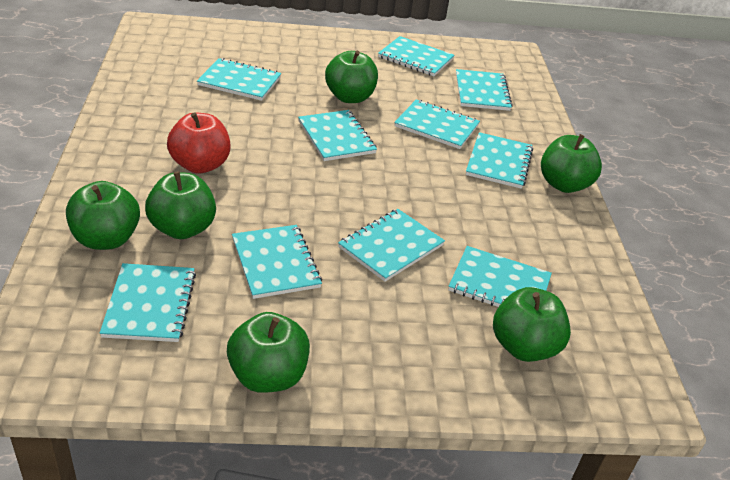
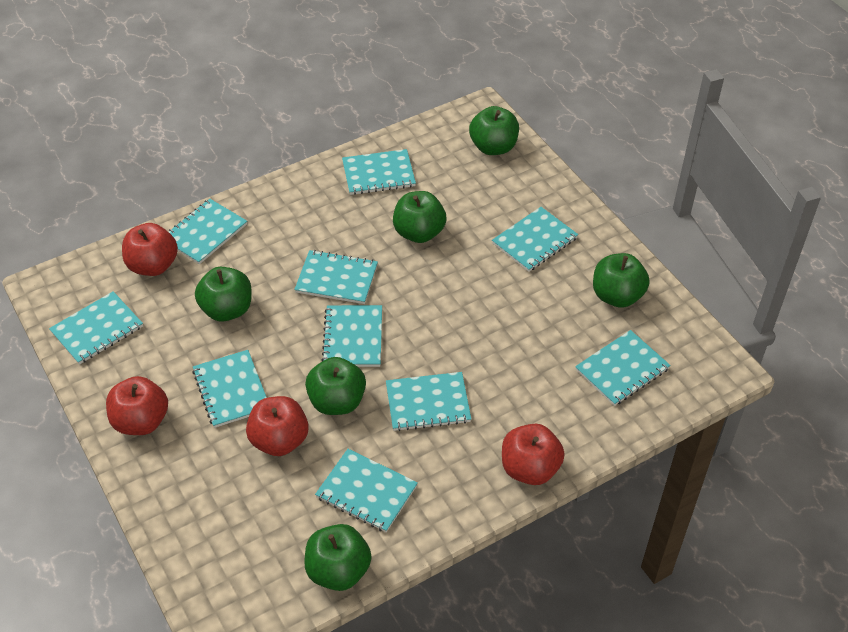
red apple: 1 -> 4

